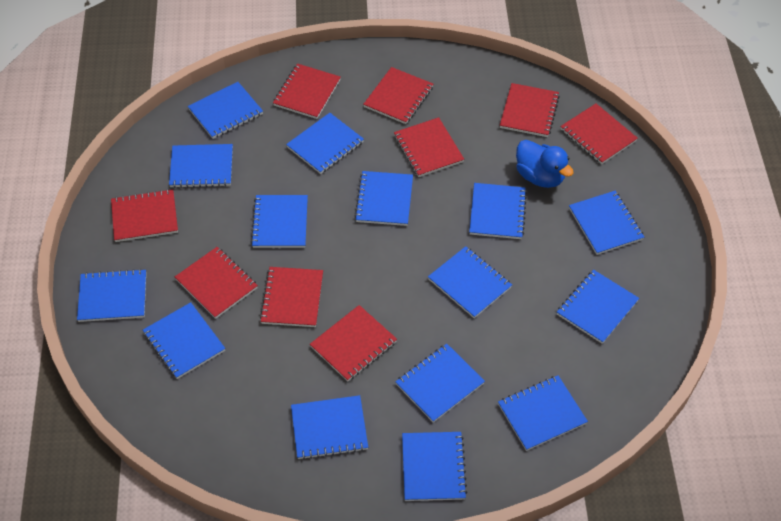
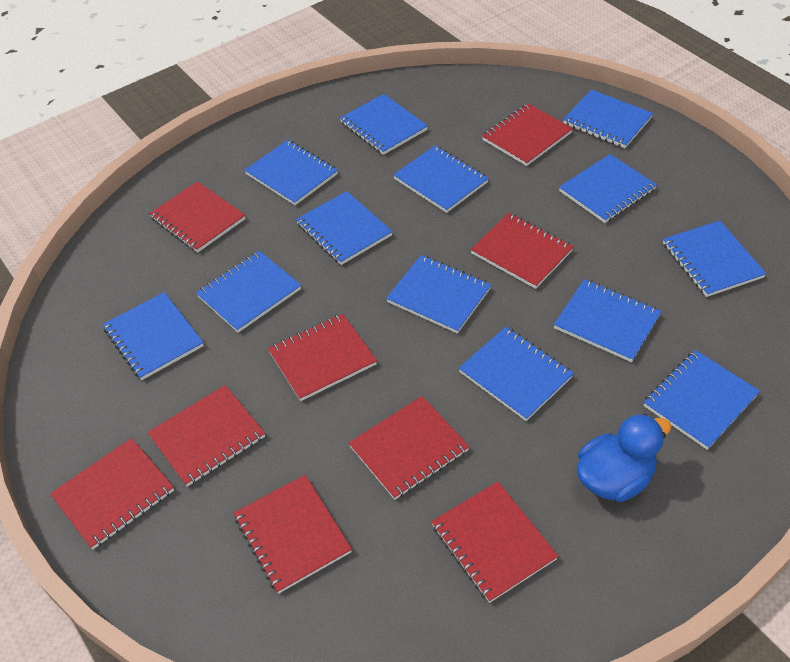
blue notebook: 15 -> 13

